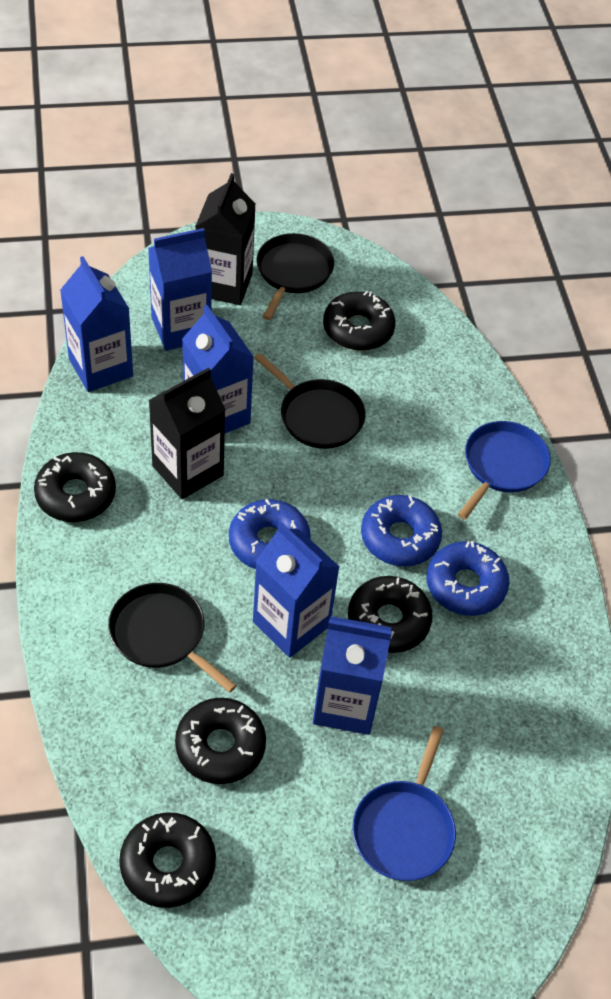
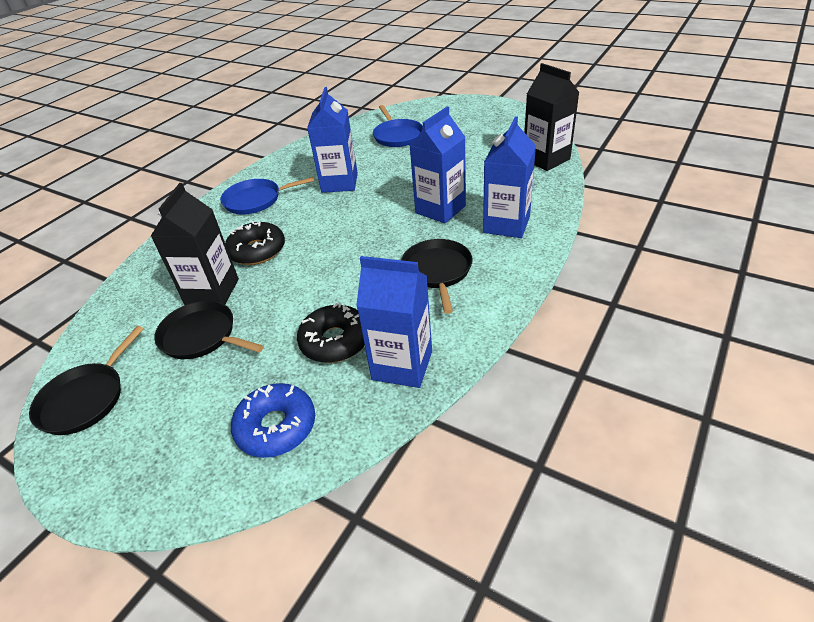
black donut: 5 -> 2
blue carton: 5 -> 4
blue donut: 3 -> 1

